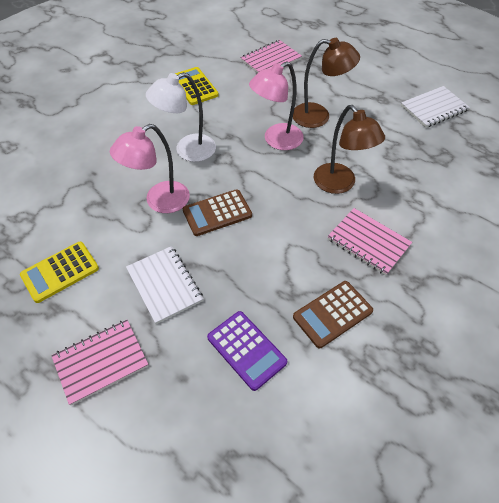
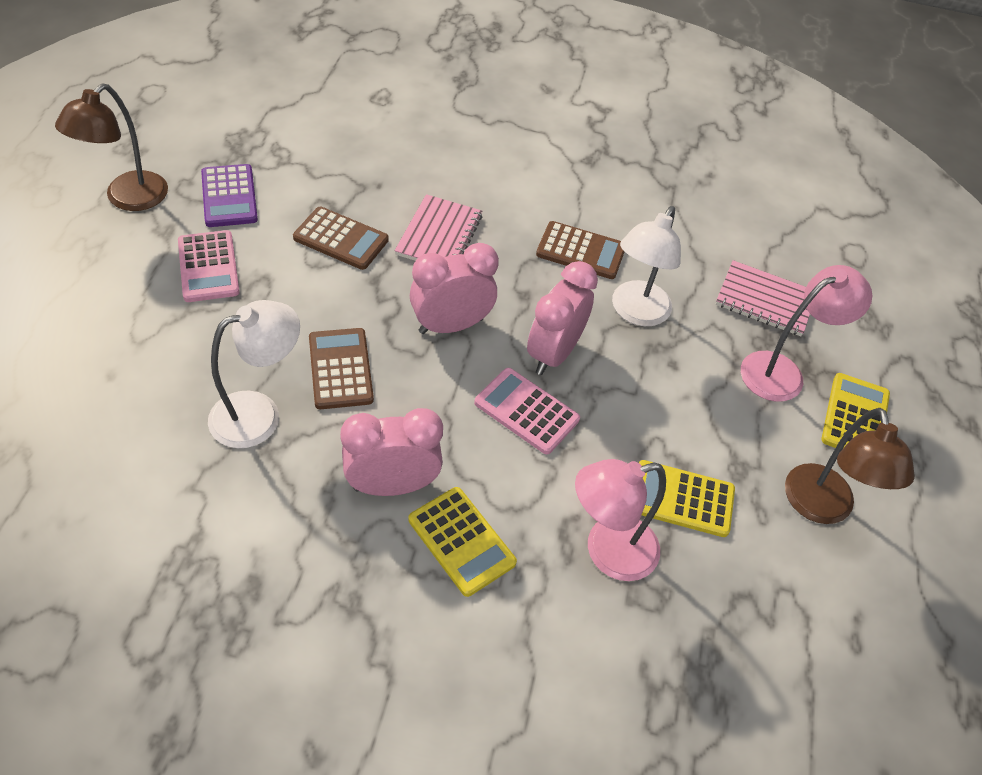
brown calculator: 2 -> 3
pink calculator: 0 -> 2
pink clock: 0 -> 3
pink notebook: 3 -> 2
white lamp: 1 -> 2
white notebook: 2 -> 0
yellow calculator: 2 -> 3

